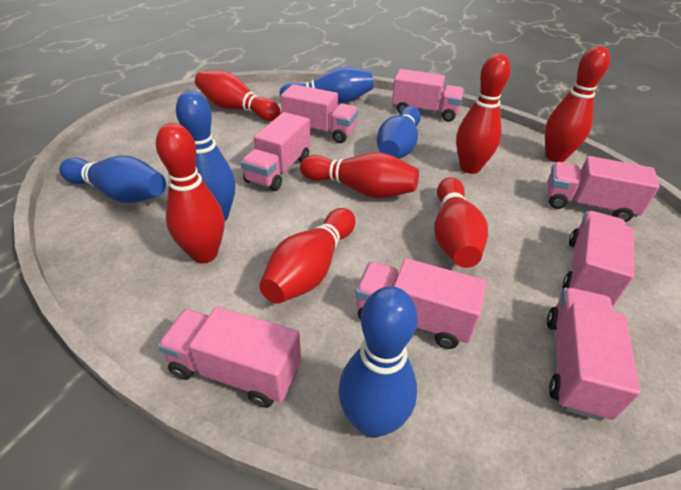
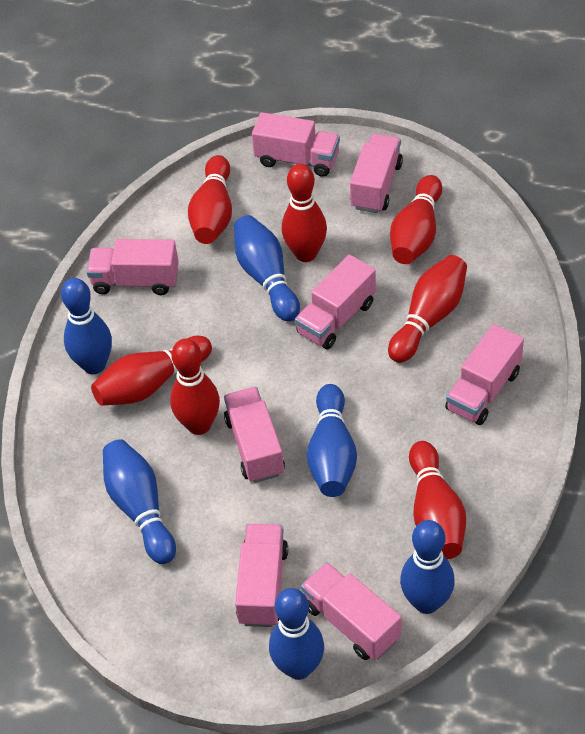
blue bowling pin: 5 -> 6

